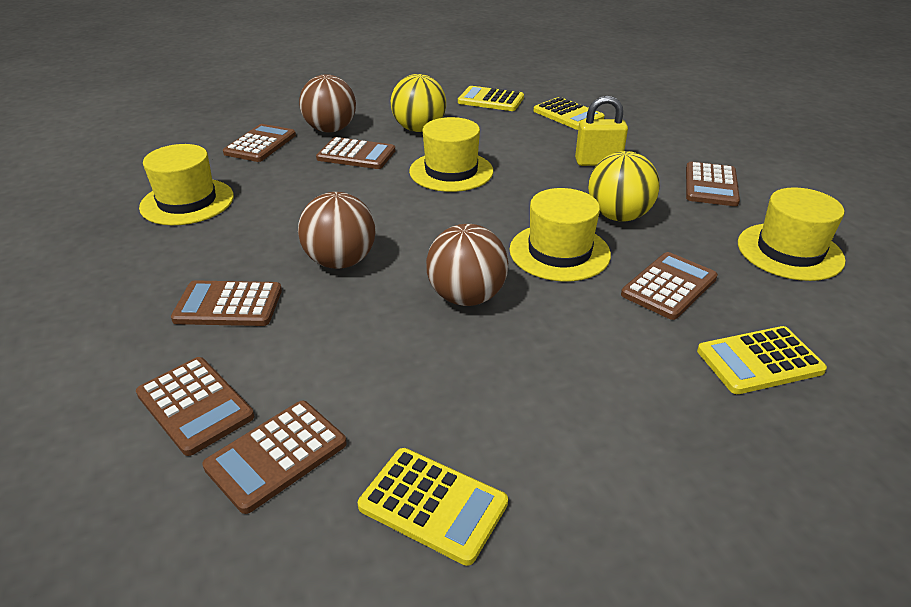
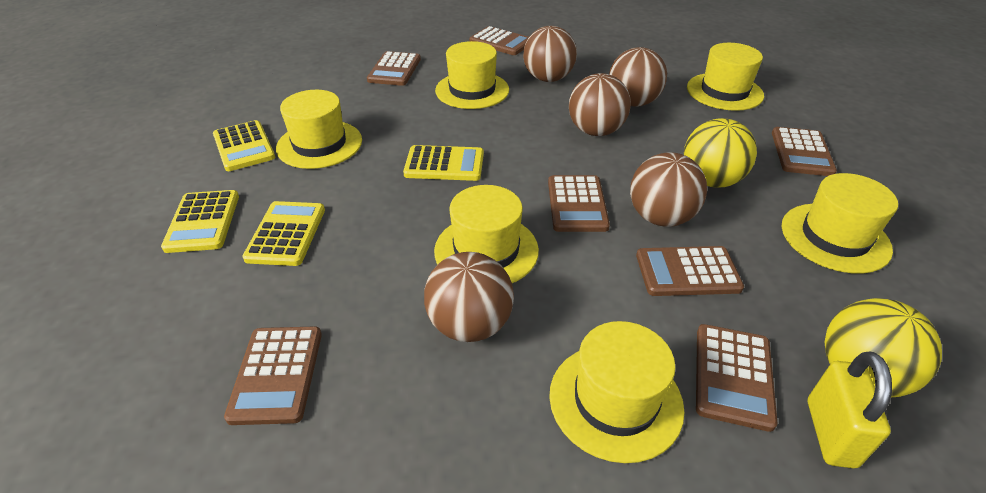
brown ball: 3 -> 5
yellow hat: 4 -> 6

